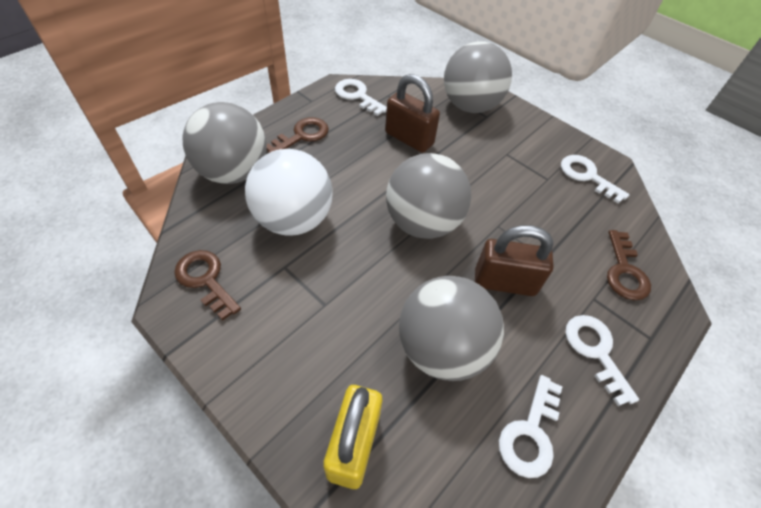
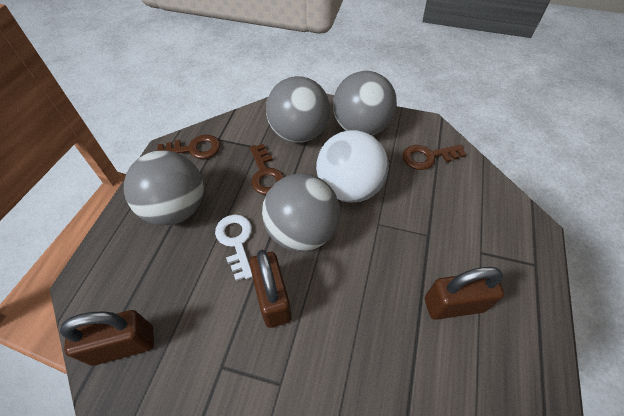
brown padlock: 2 -> 3
white key: 4 -> 1
yellow padlock: 1 -> 0

